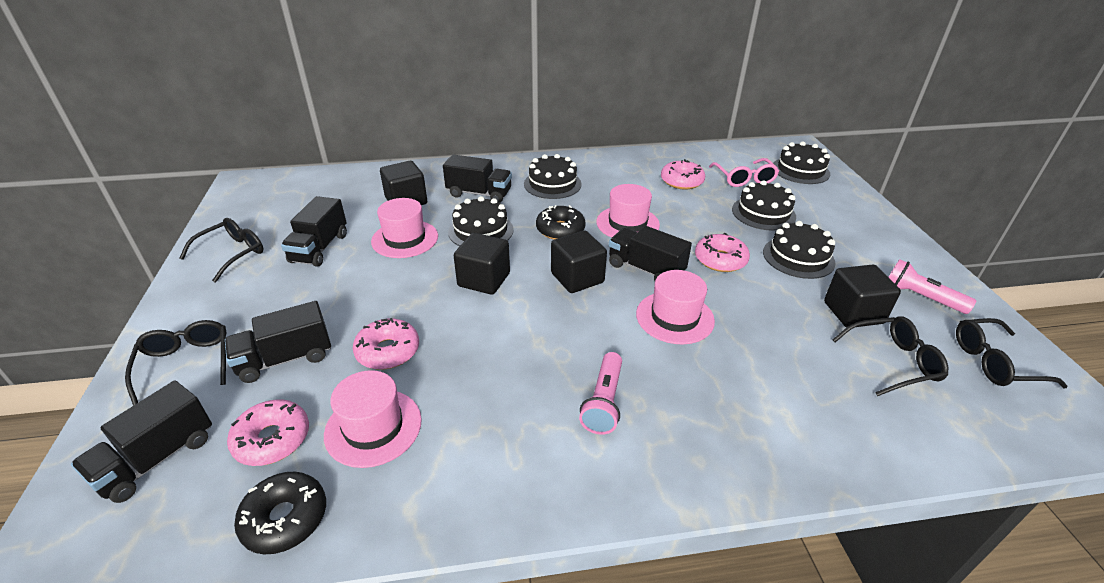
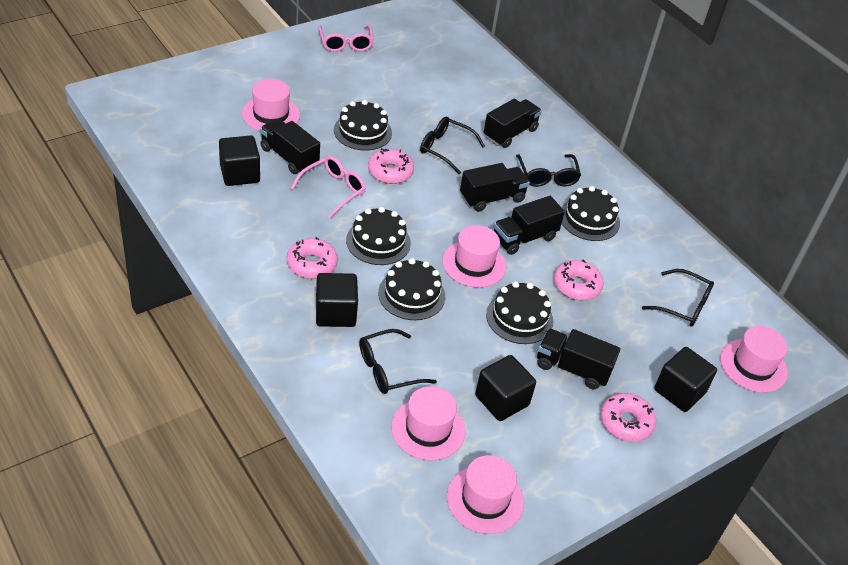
black donut: 2 -> 0
pink flashlight: 2 -> 0
pink glasses: 1 -> 2
pink hat: 4 -> 5

